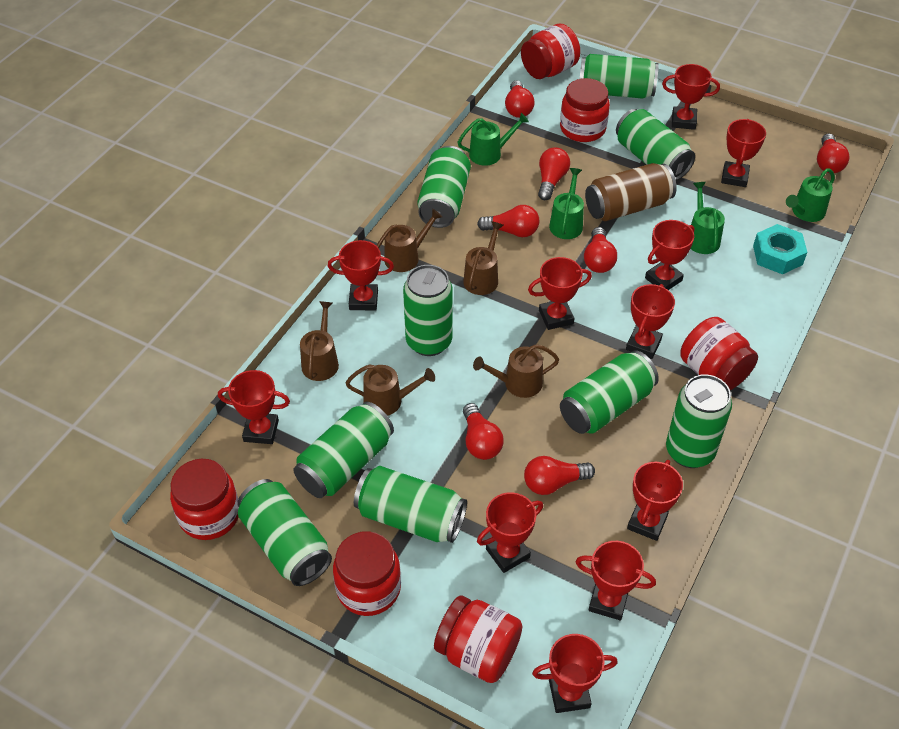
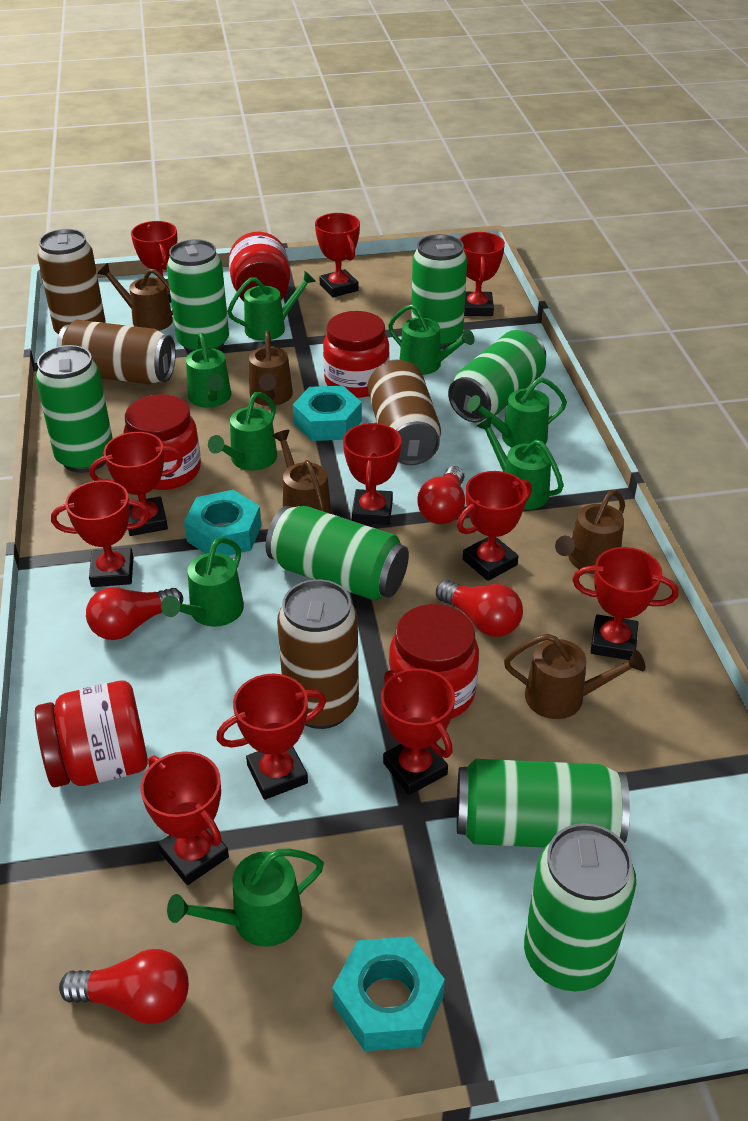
brown can: 1 -> 4
green can: 9 -> 7
green watering can: 4 -> 8
red jar: 6 -> 5
red light bulb: 7 -> 4
turquoise nut: 1 -> 3

